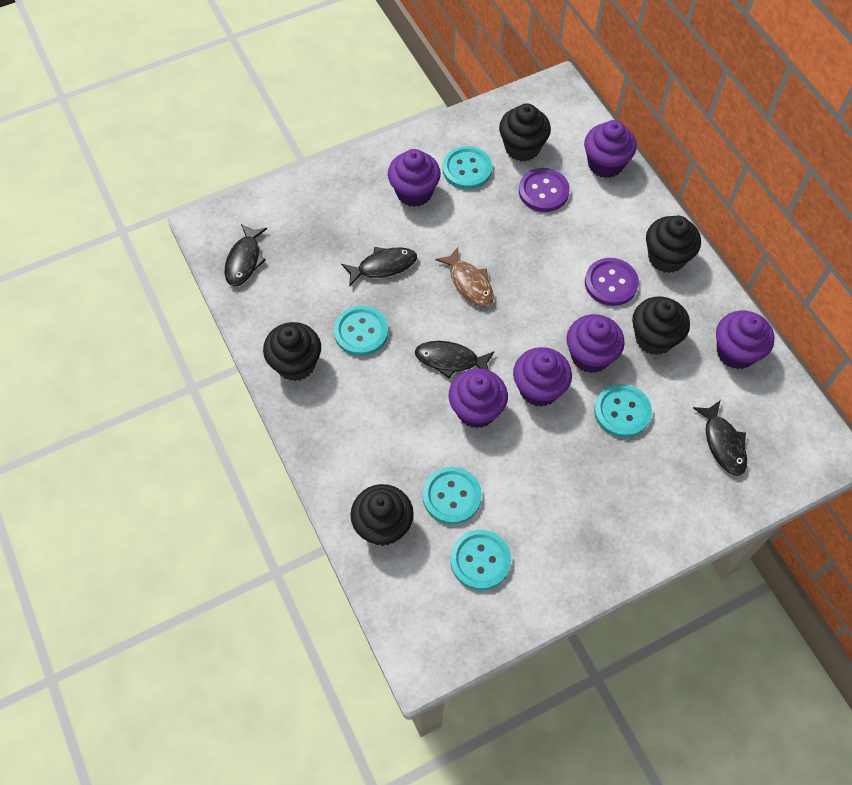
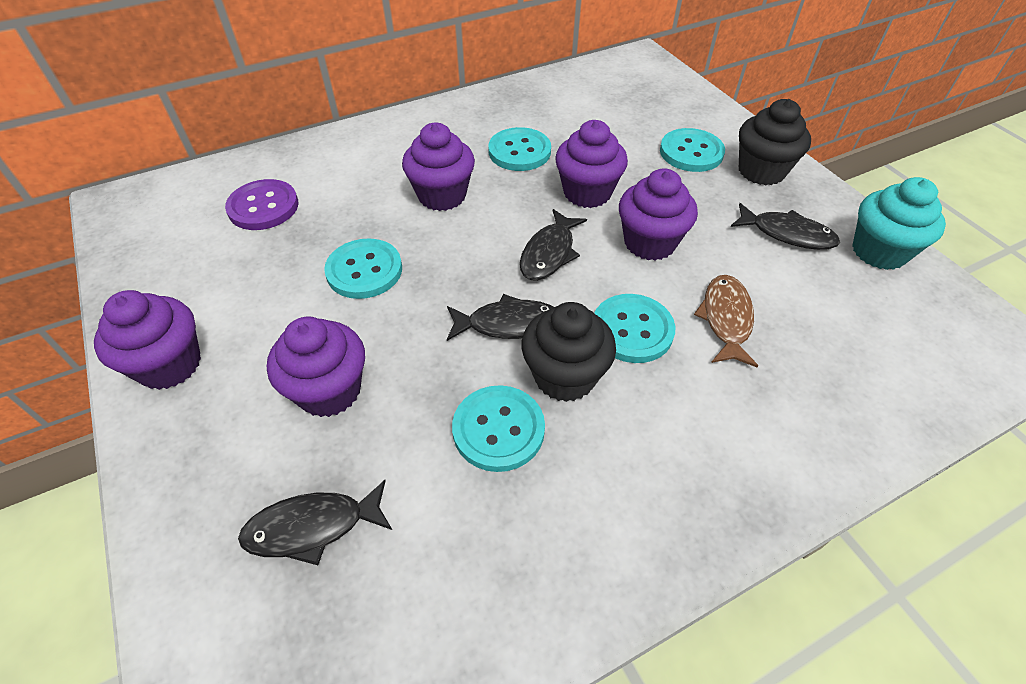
black cupcake: 5 -> 2
purple button: 2 -> 1
purple cupcake: 6 -> 5
turquoise cupcake: 0 -> 1

